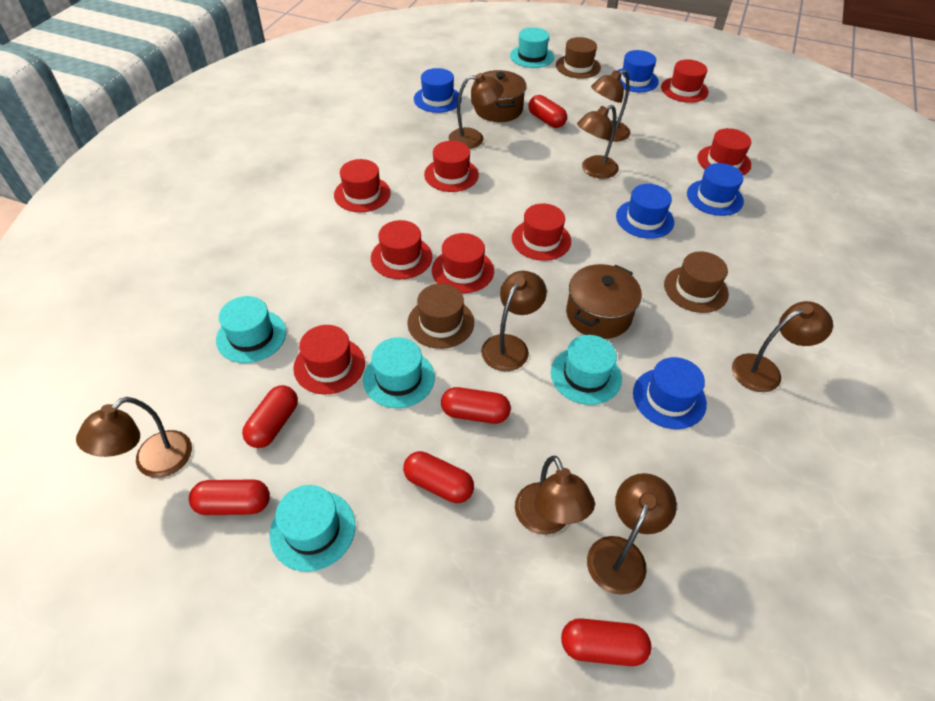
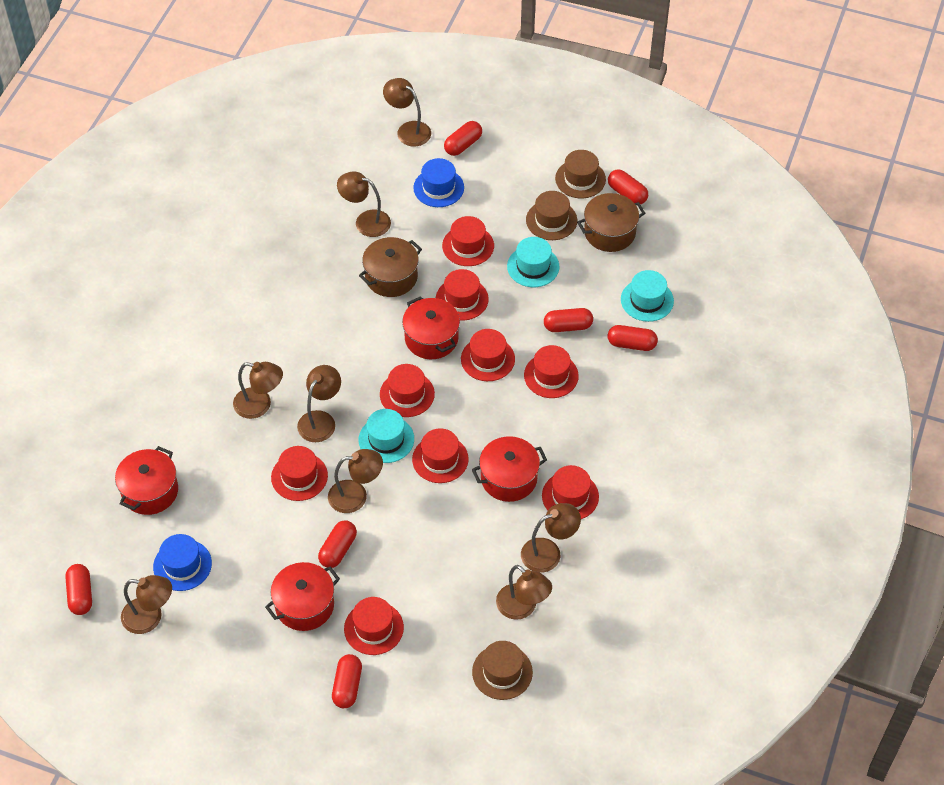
blue hat: 5 -> 2
red capsule: 6 -> 7
red hat: 8 -> 9
red pot: 0 -> 4
turquoise hat: 5 -> 3

